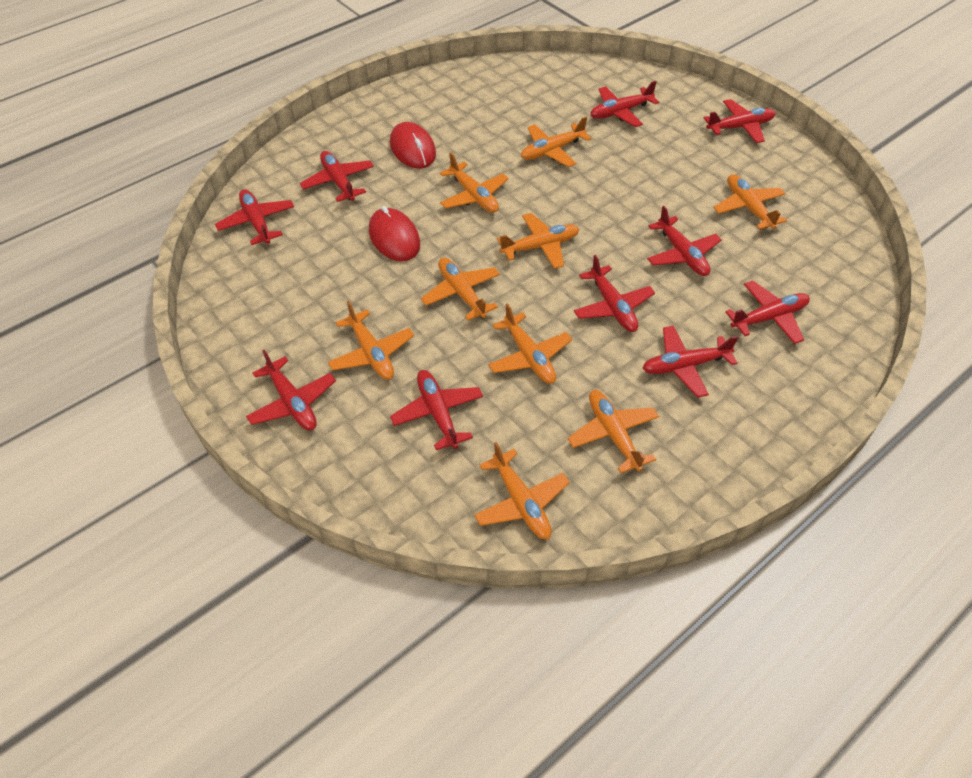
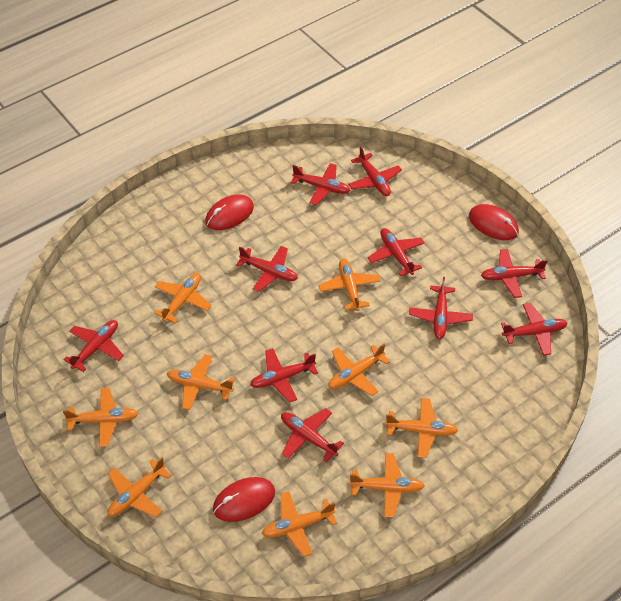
red mouse: 2 -> 3

